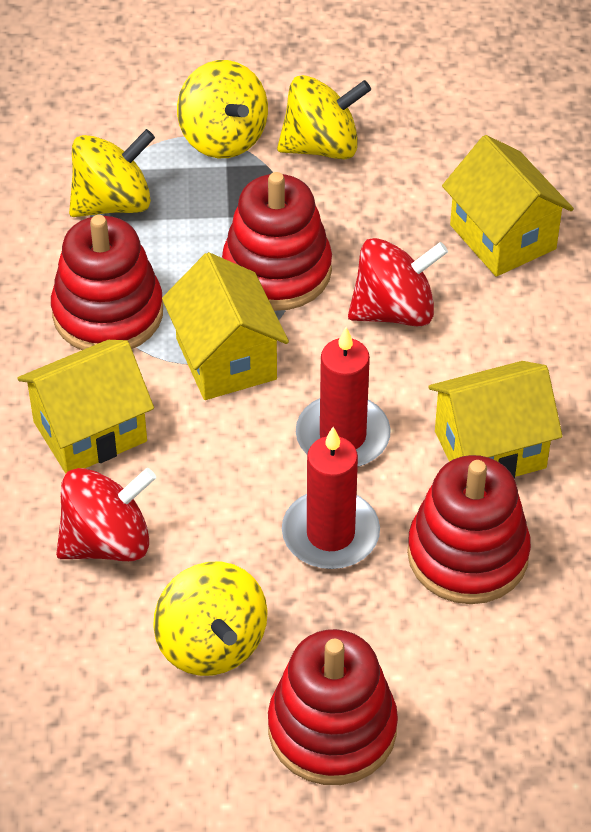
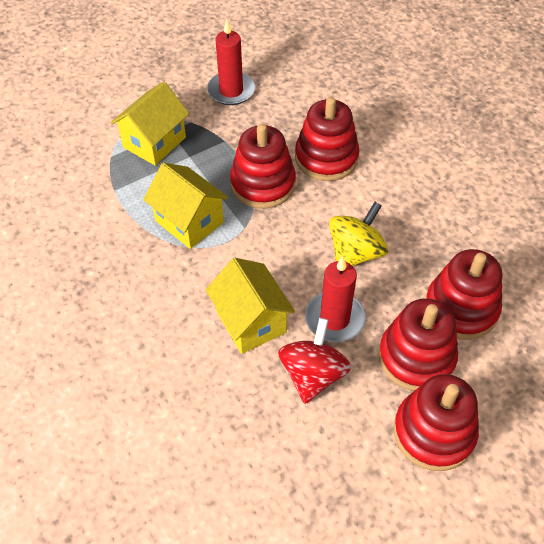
red spinning top: 2 -> 1
red stacking toy: 4 -> 5
yellow house: 4 -> 3
yellow spinning top: 4 -> 1

